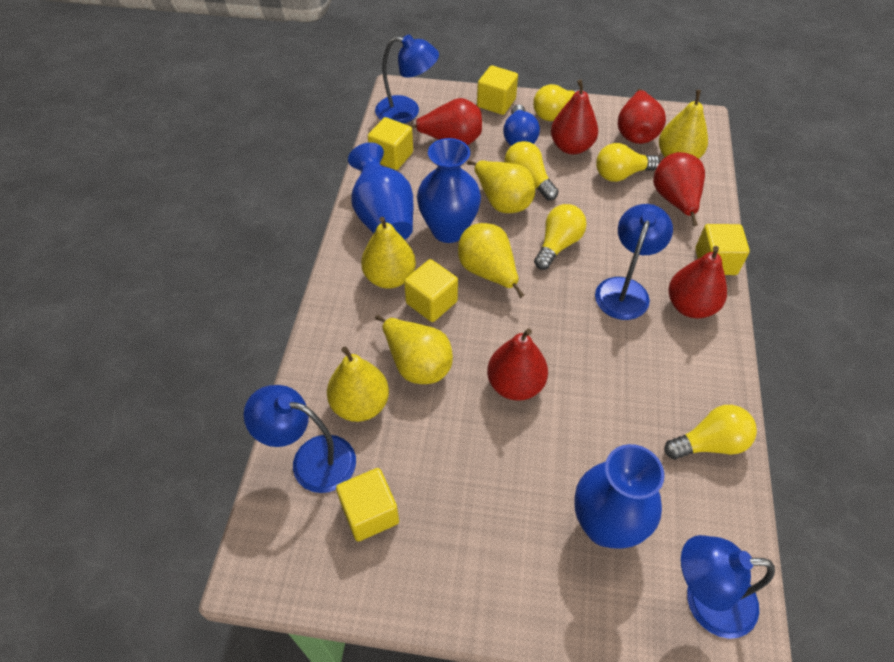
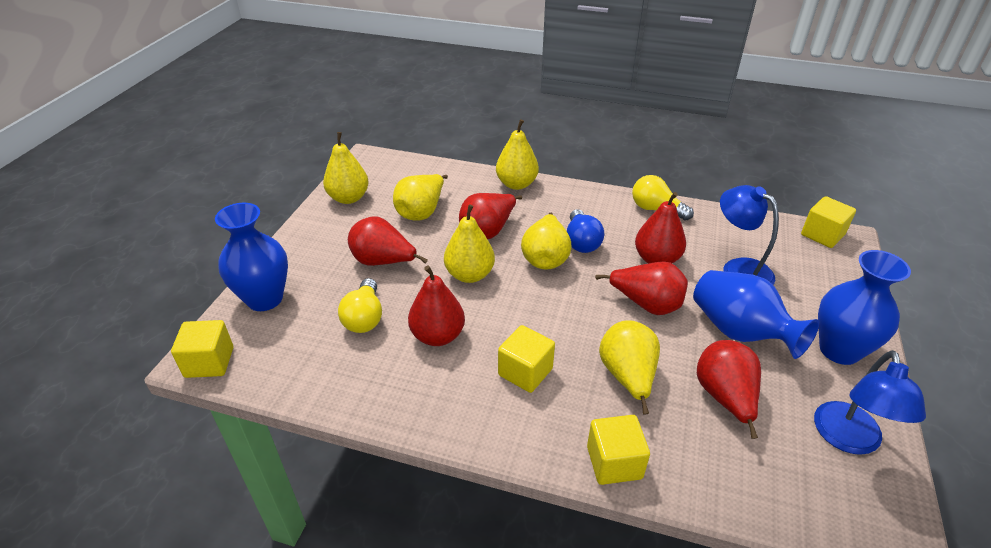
blue lamp: 4 -> 2
yellow cube: 5 -> 4
yellow light bulb: 5 -> 2

